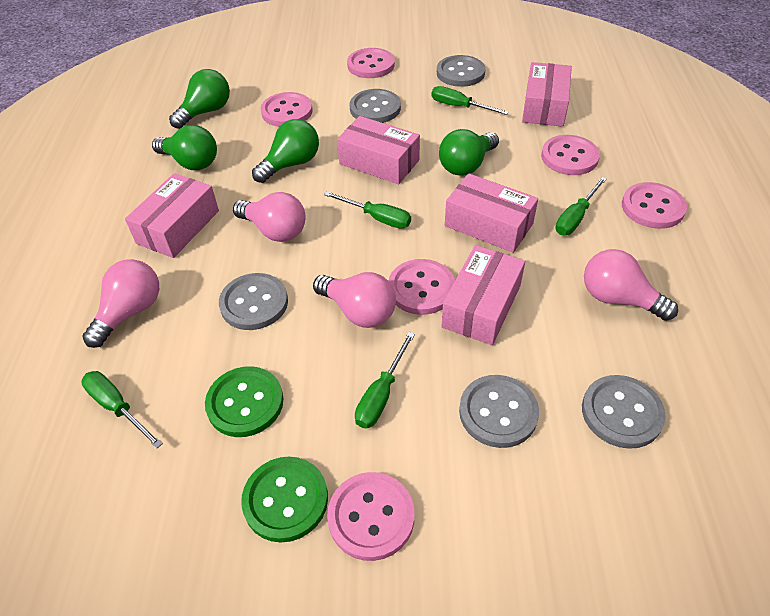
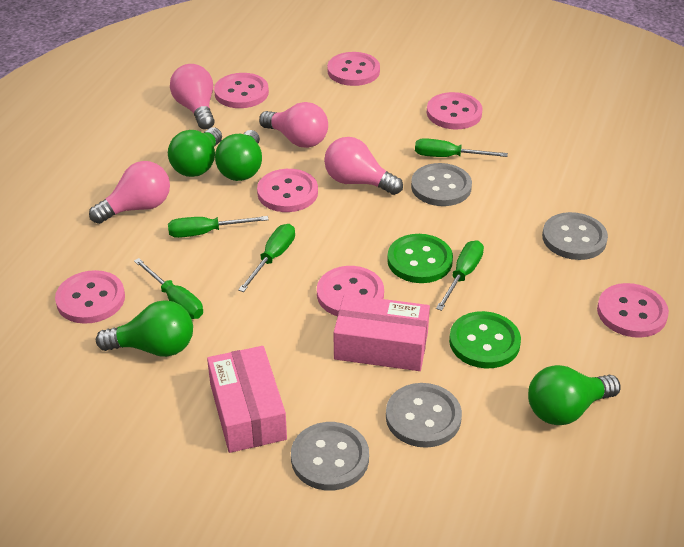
grey button: 5 -> 4
pink box: 5 -> 2
pink button: 6 -> 7

